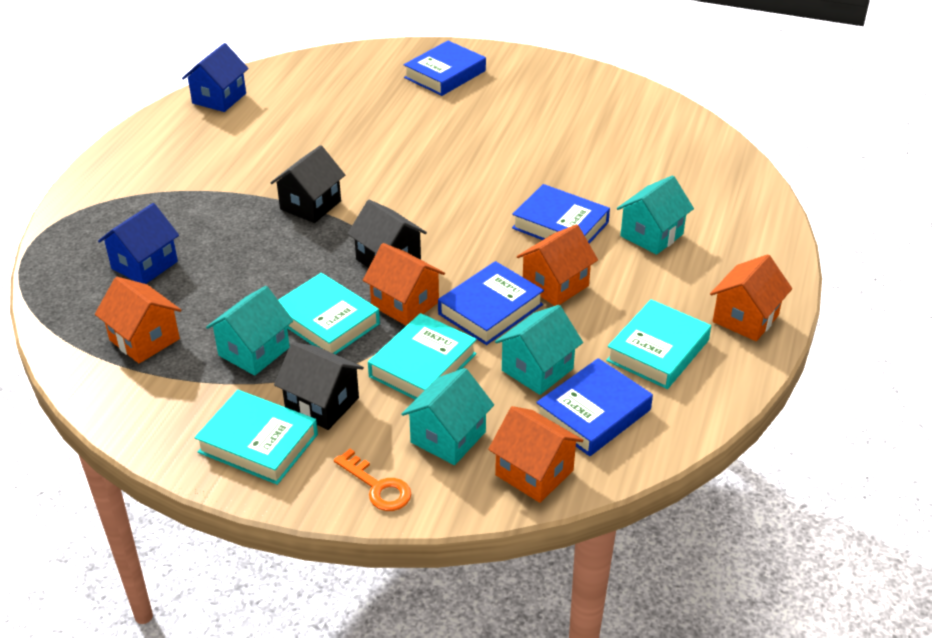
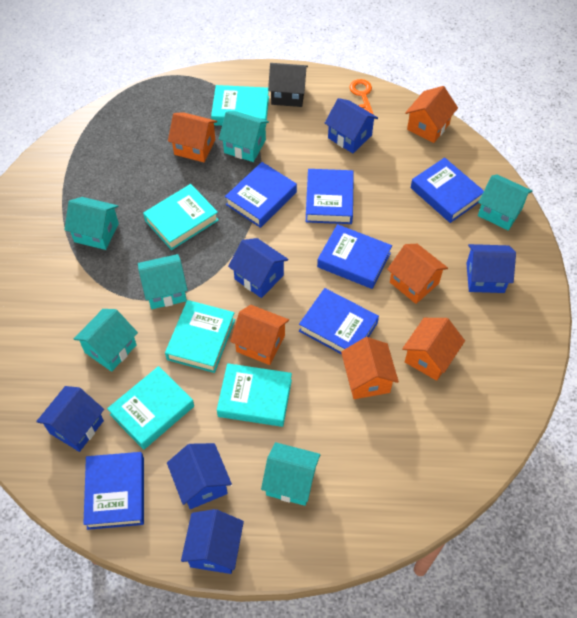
black house: 3 -> 1
blue book: 4 -> 6
blue house: 2 -> 6
orange house: 5 -> 6
turquoise book: 4 -> 5
turquoise house: 4 -> 6

